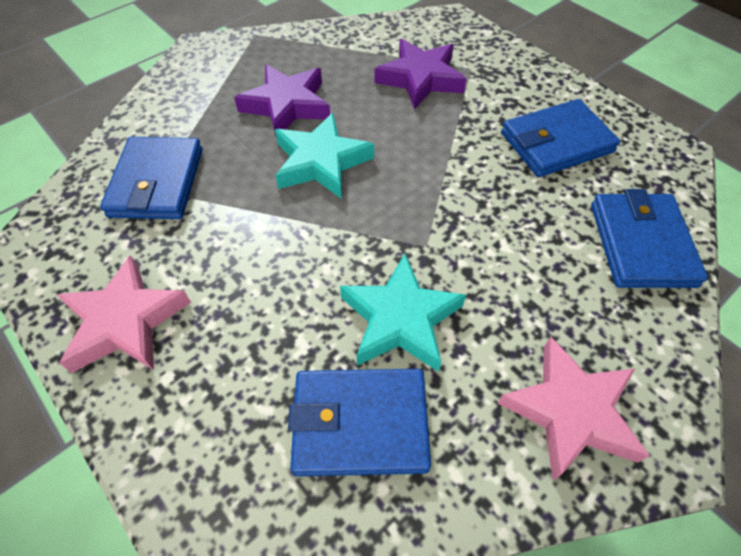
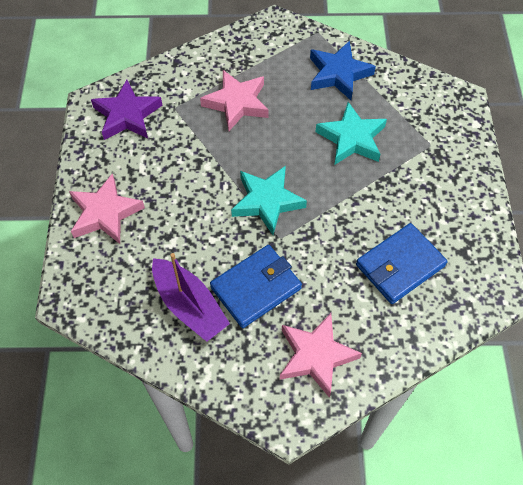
blue star: 0 -> 1
blue wallet: 4 -> 2
pink star: 2 -> 3
purple boat: 0 -> 1
purple star: 2 -> 1

